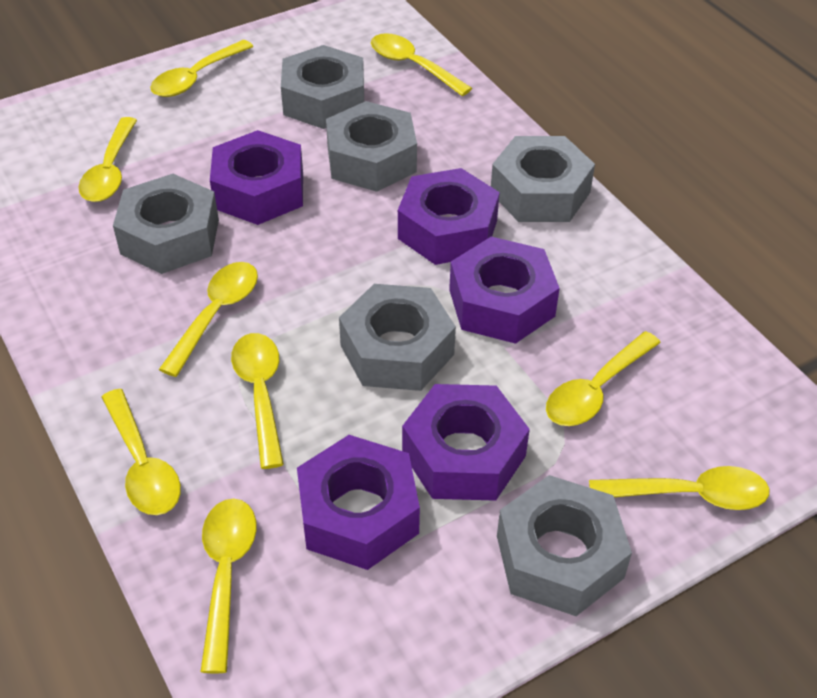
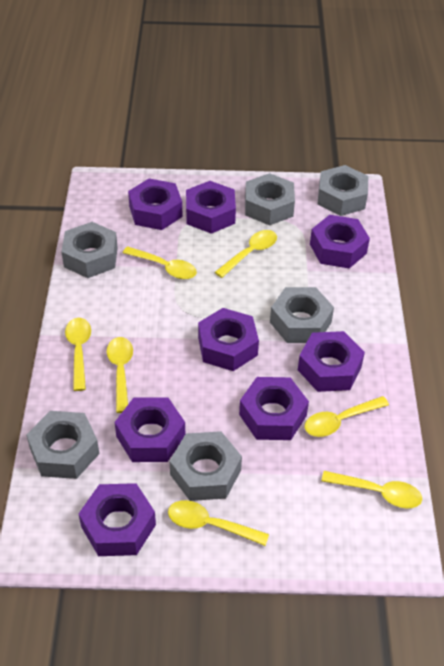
purple nut: 5 -> 8
yellow spoon: 9 -> 7

